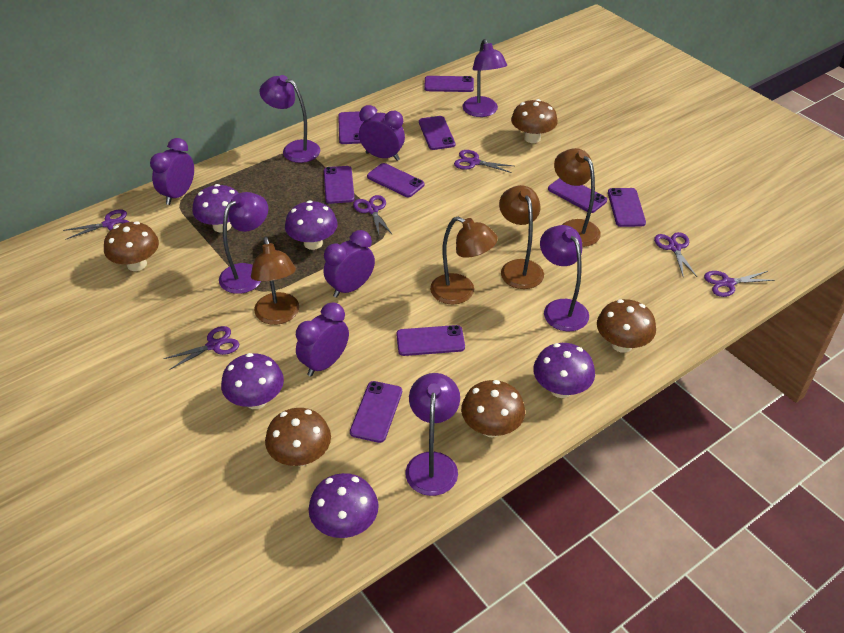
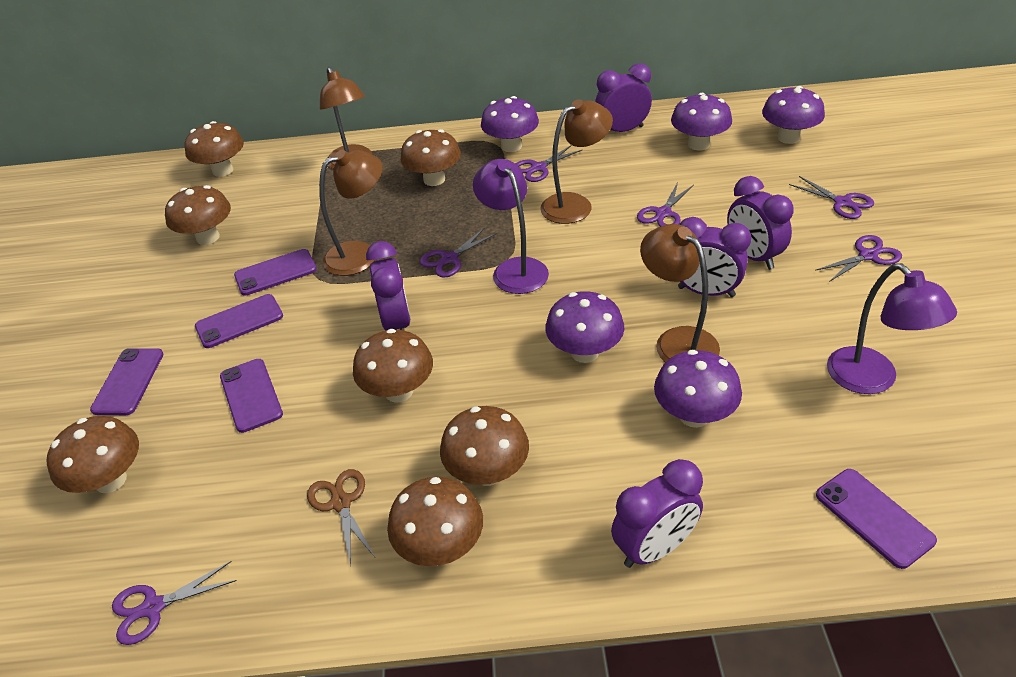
brown mushroom: 5 -> 7
brown scissors: 0 -> 1
purple clock: 4 -> 5
purple lamp: 5 -> 2
purple phone: 9 -> 5

